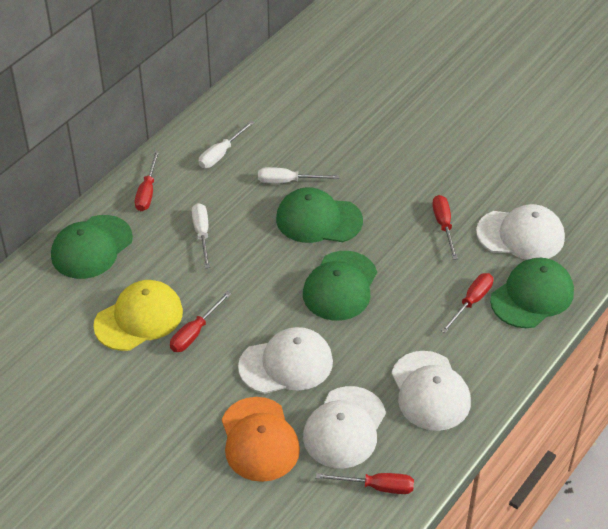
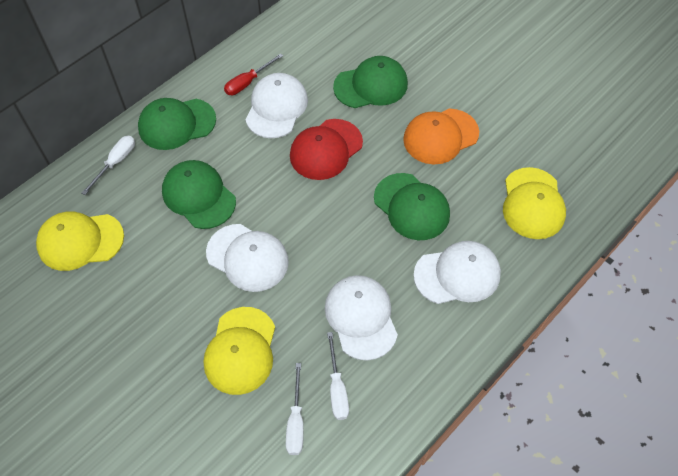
red cap: 0 -> 1
red screwdriver: 5 -> 1
yellow cap: 1 -> 3

